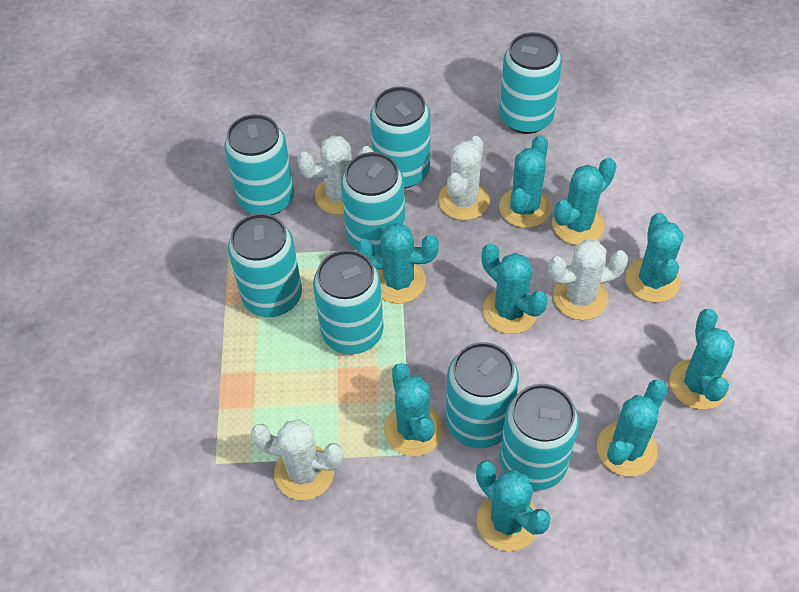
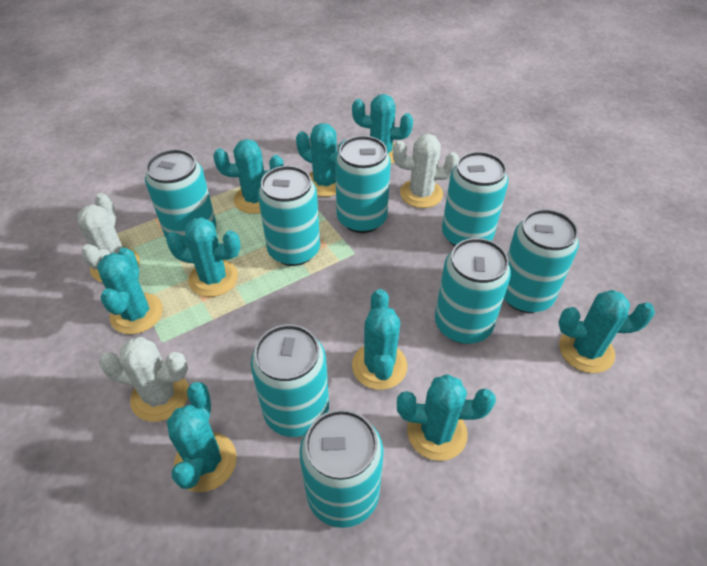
white cactus: 4 -> 3

